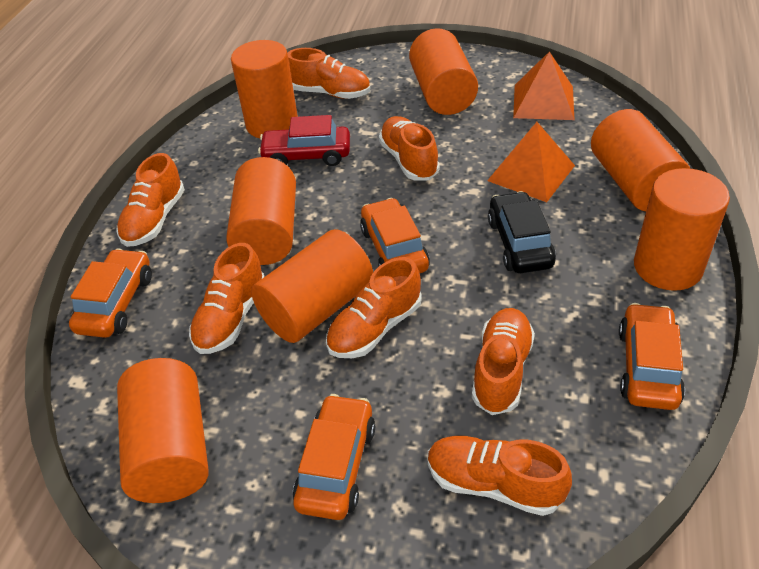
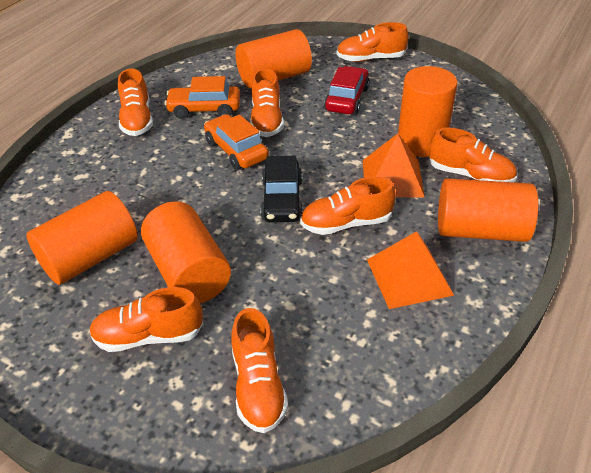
orange car: 4 -> 2
orange cylinder: 7 -> 5

